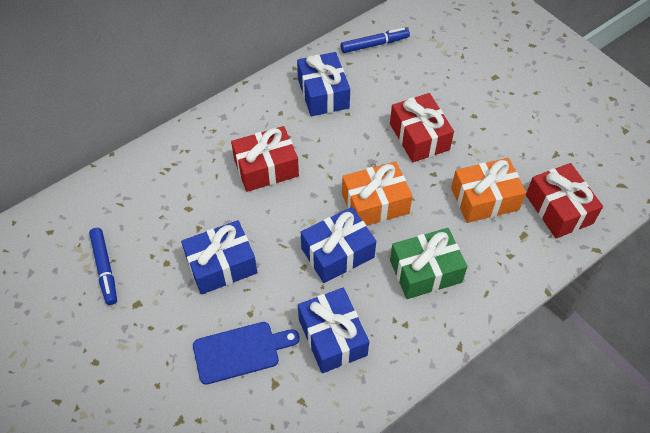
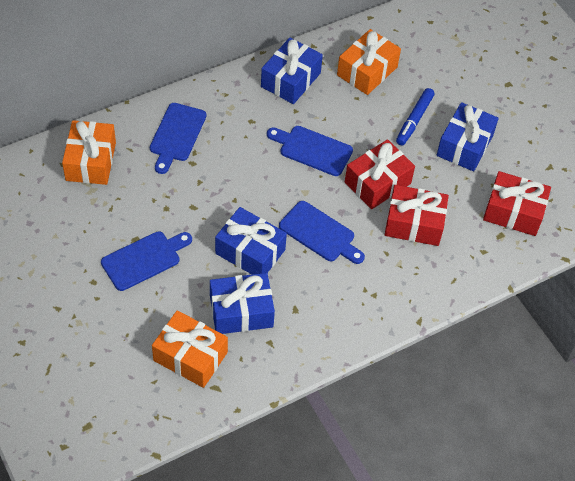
blue cutting board: 1 -> 4
blue marker: 2 -> 1
green gift: 1 -> 0
orange gift: 2 -> 3

